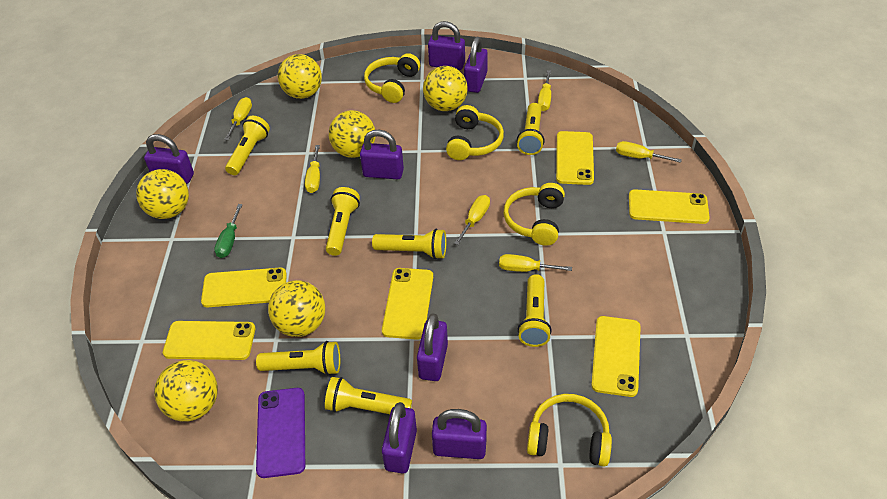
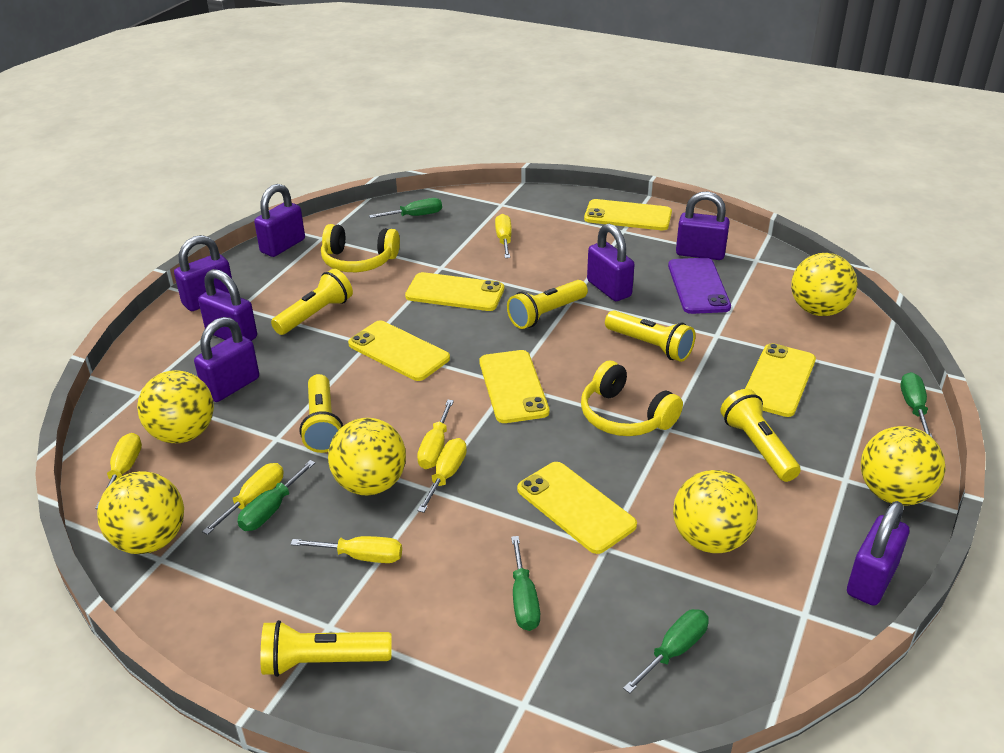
green screwdriver: 1 -> 5
yellow flashlight: 7 -> 6
yellow headphones: 4 -> 2

